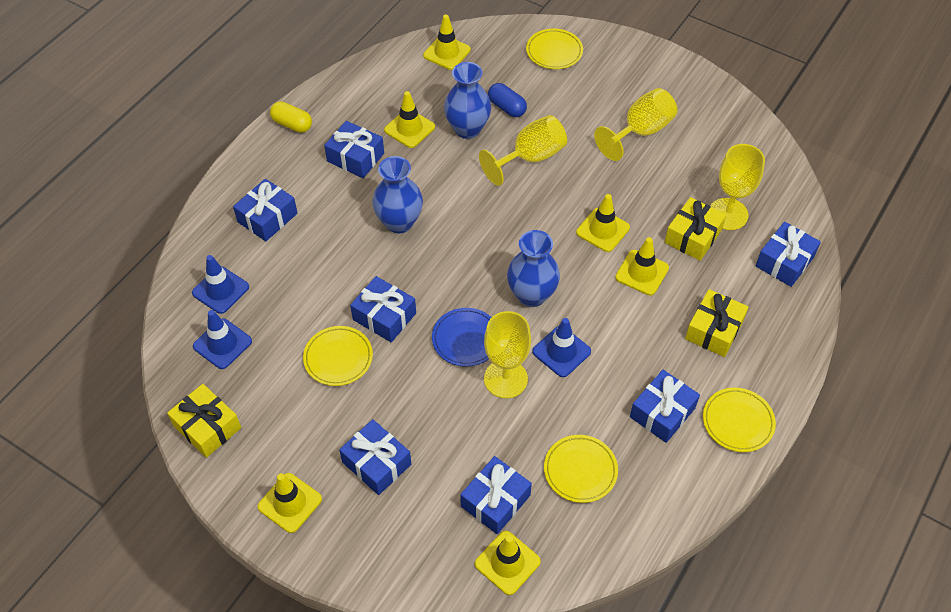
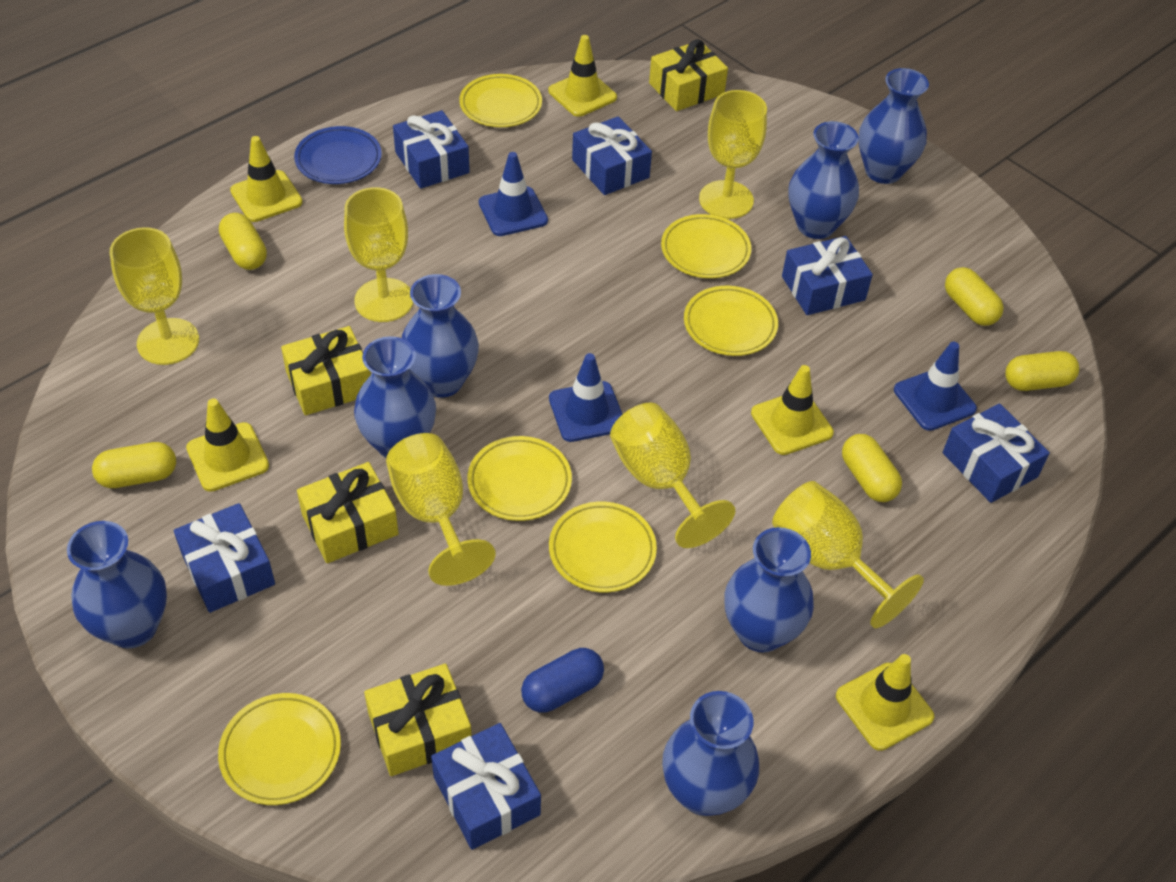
blue gift: 7 -> 6
blue vase: 3 -> 7
yellow capsule: 1 -> 5
yellow gift: 3 -> 4
yellow goblet: 4 -> 6
yellow plate: 4 -> 6
yellow traffic cone: 6 -> 5

